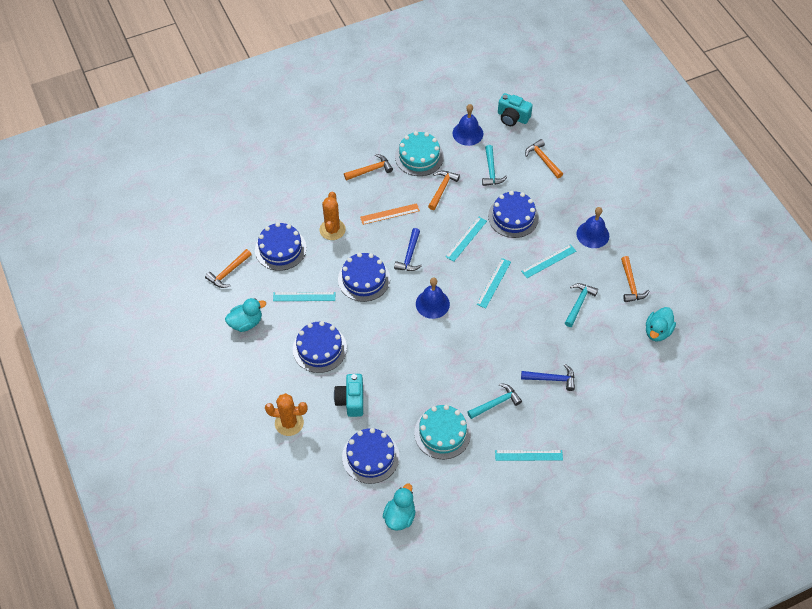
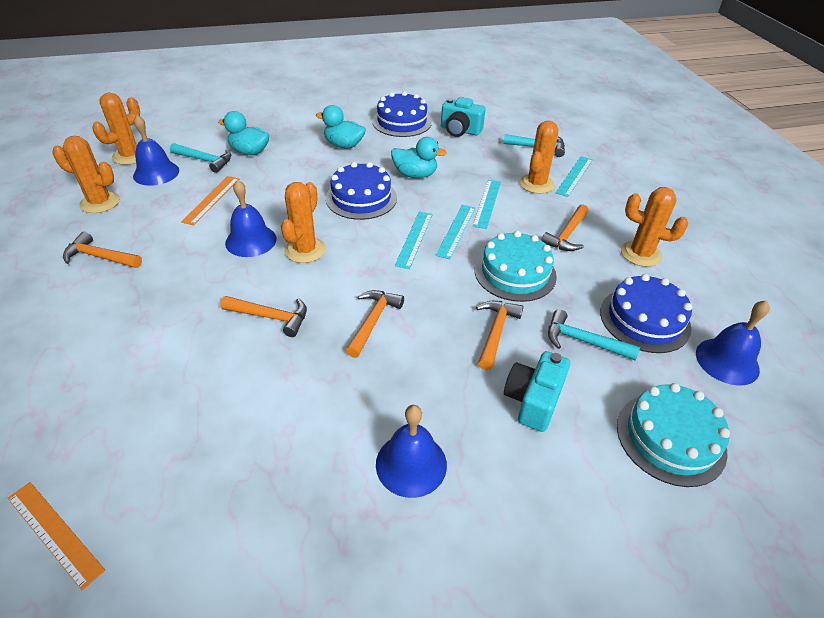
blue bell: 3 -> 4
blue cake: 5 -> 3
blue hammer: 2 -> 0
orange cactus: 2 -> 5
orange ruler: 1 -> 2
turquoise ruler: 5 -> 4

